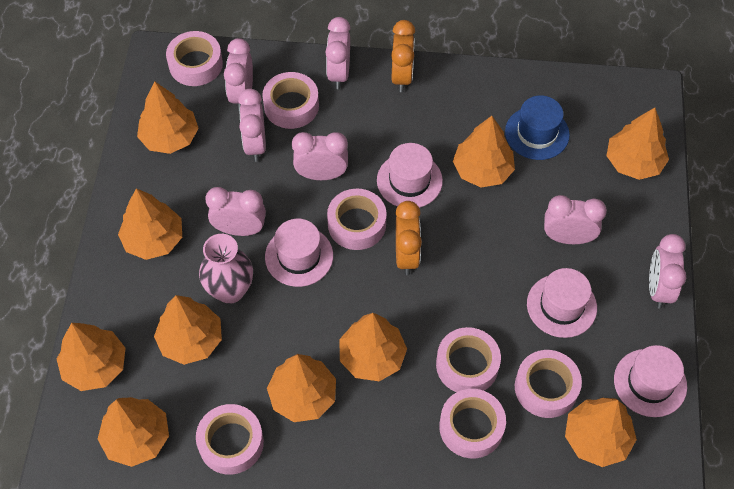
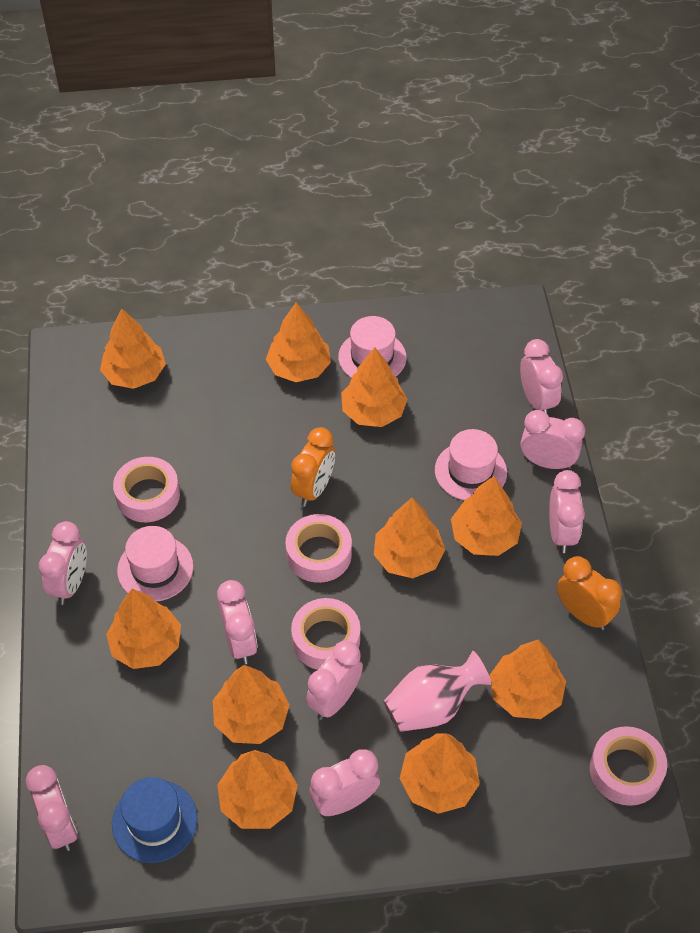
pink clock: 7 -> 8
pink hat: 4 -> 3
pink tape: 7 -> 4

